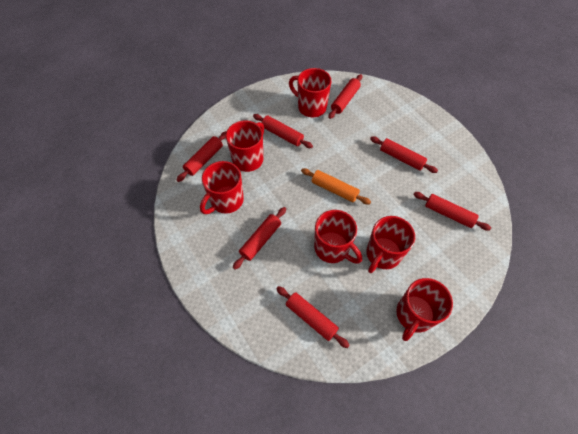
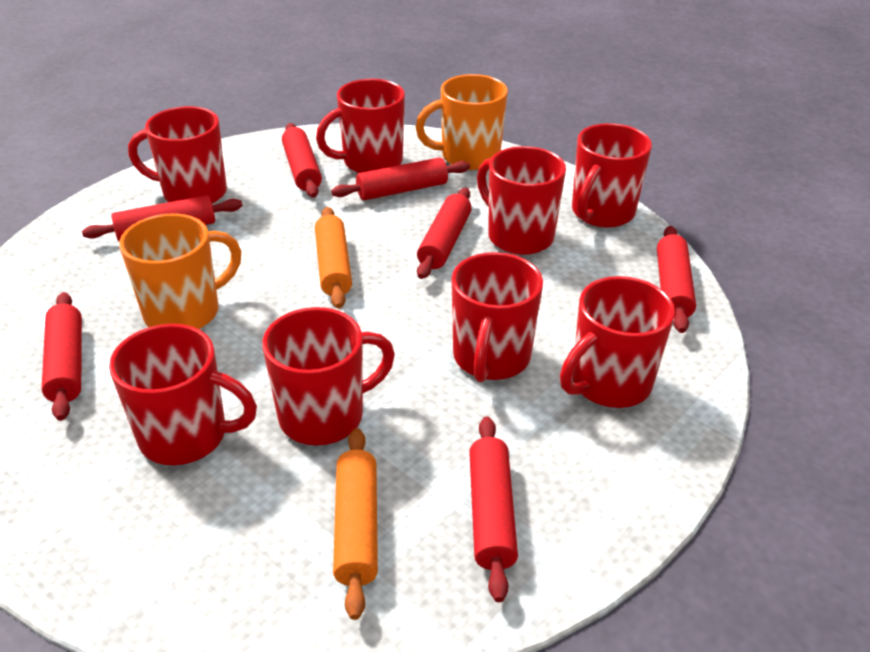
orange mug: 0 -> 2
orange rolling pin: 1 -> 2
red mug: 6 -> 8

